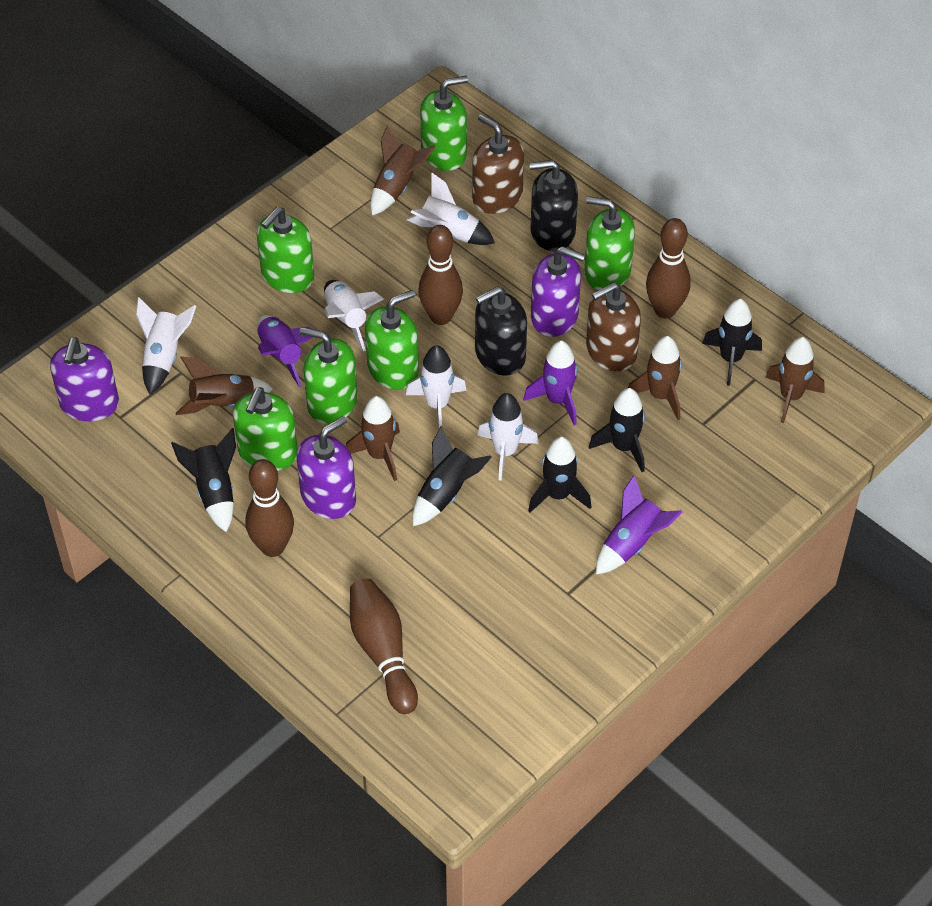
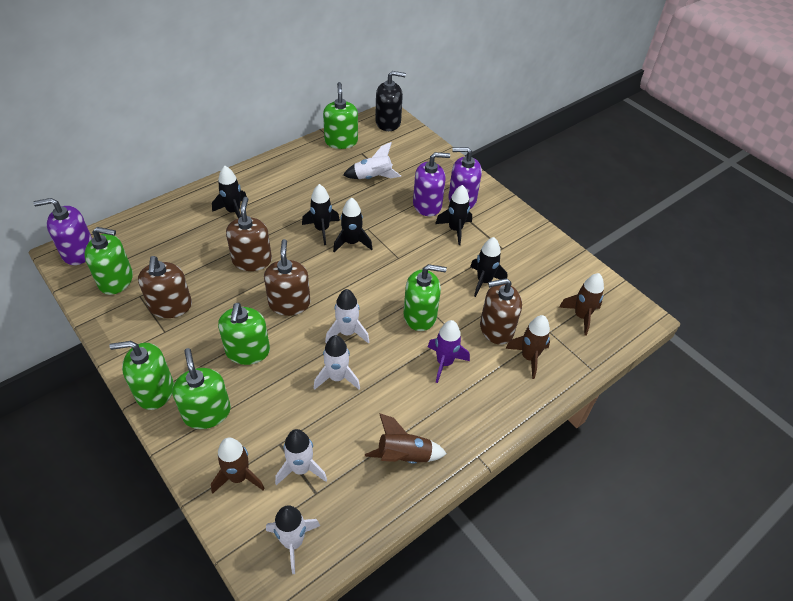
black soap dispenser: 2 -> 1
brown bowling pin: 4 -> 0
brown rocket: 5 -> 4
brown soap dispenser: 2 -> 4
purple rocket: 3 -> 1

